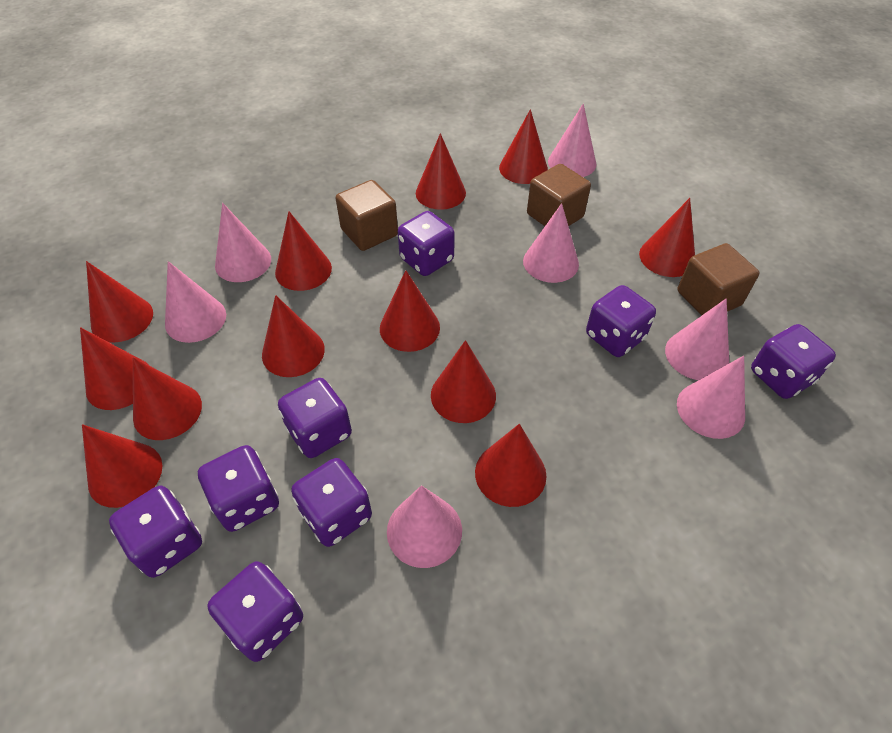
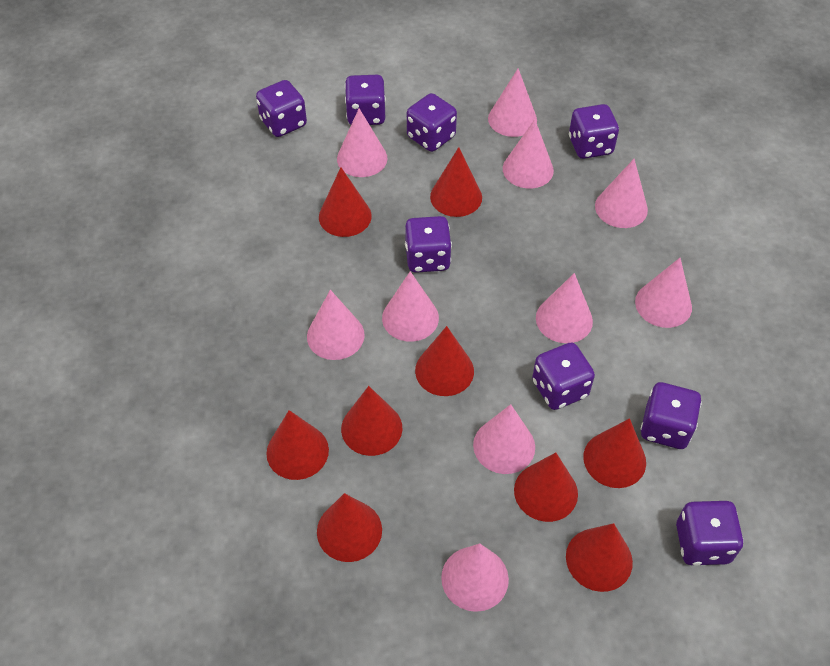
brown cube: 3 -> 0
pink cone: 7 -> 10
red cone: 12 -> 9

